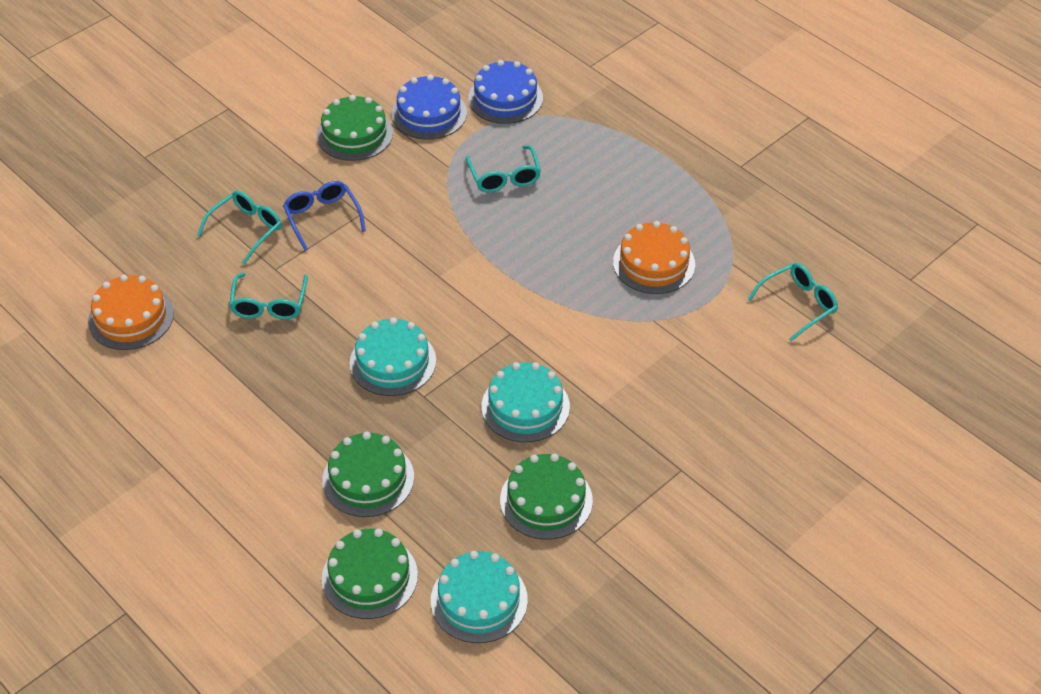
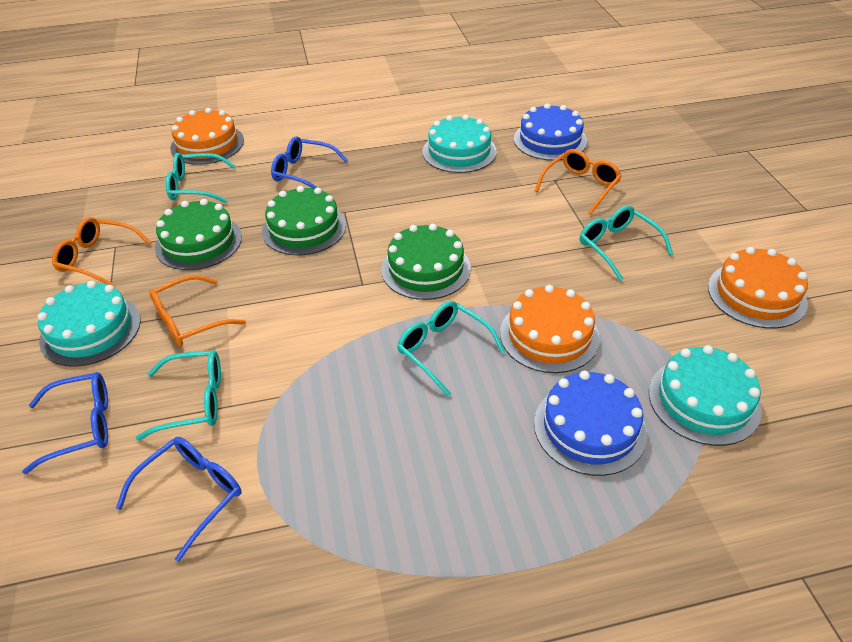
blue glasses: 1 -> 3
green cake: 4 -> 3
orange cake: 2 -> 3
orange glasses: 0 -> 3

